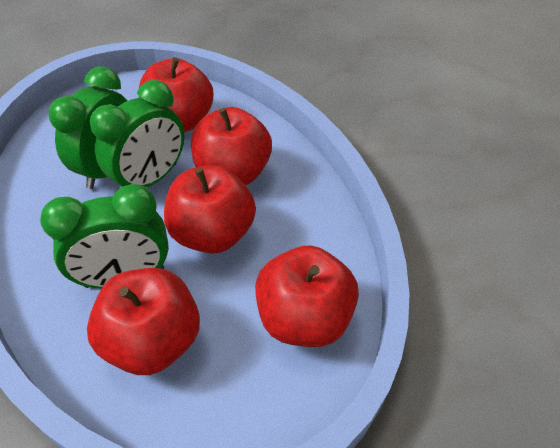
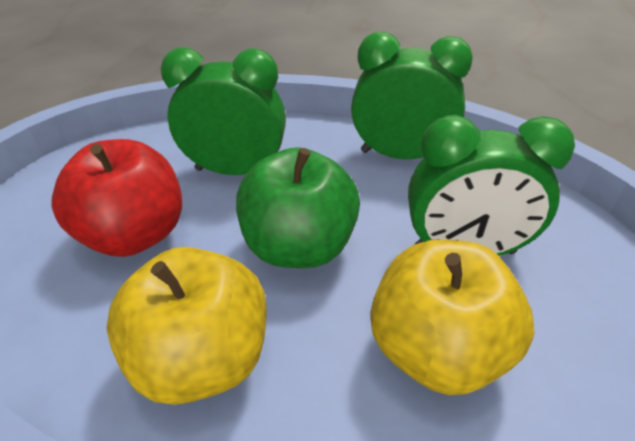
green apple: 0 -> 1
red apple: 5 -> 1
yellow apple: 0 -> 2

